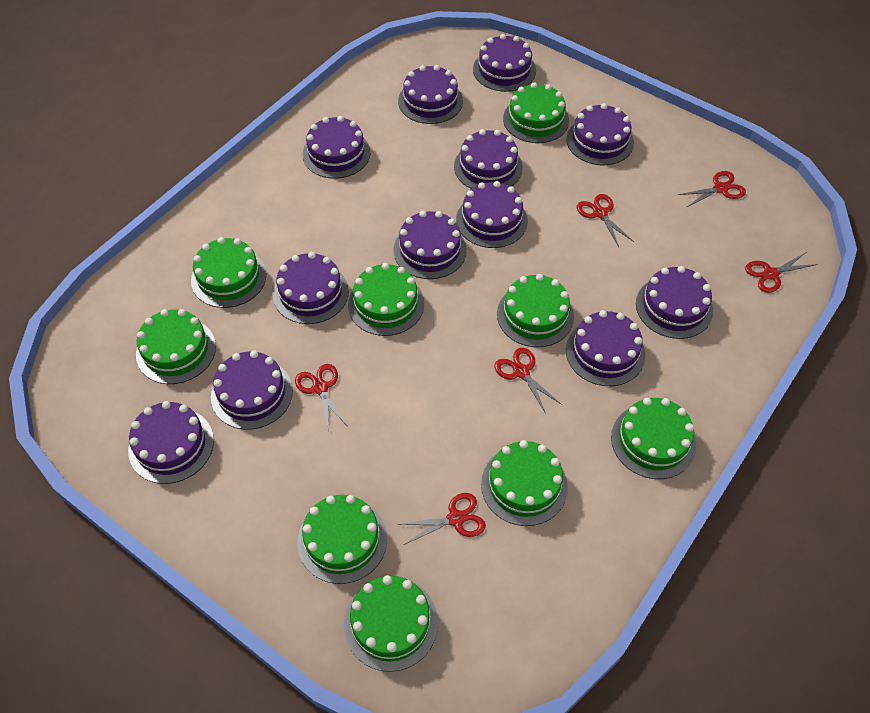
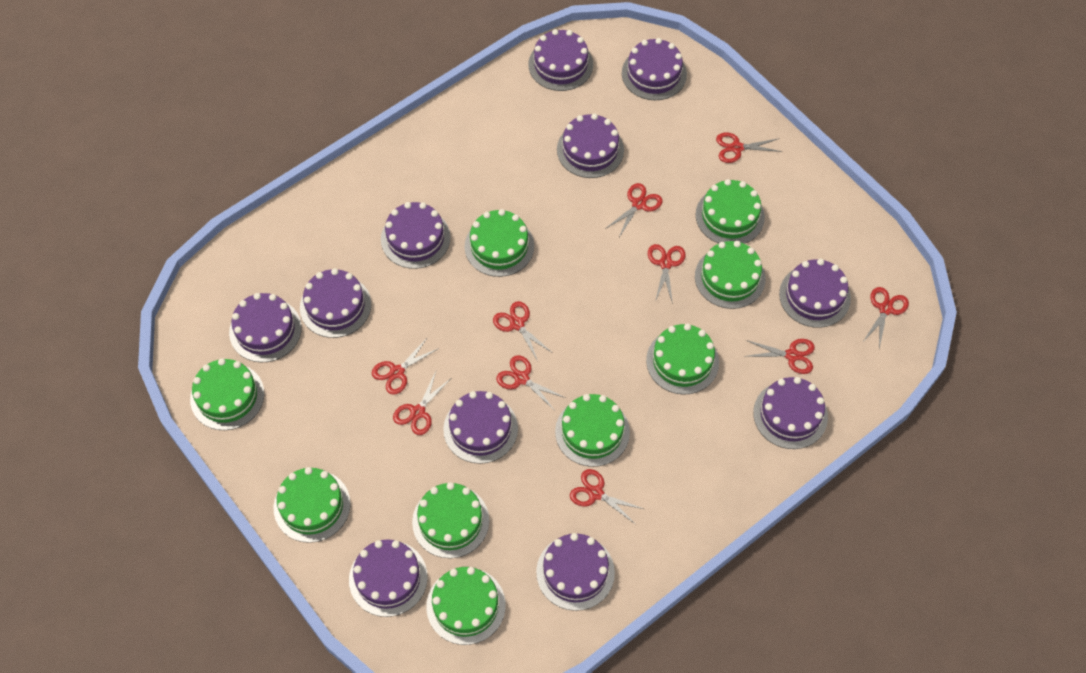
purple cake: 12 -> 11
red scissors: 6 -> 10

